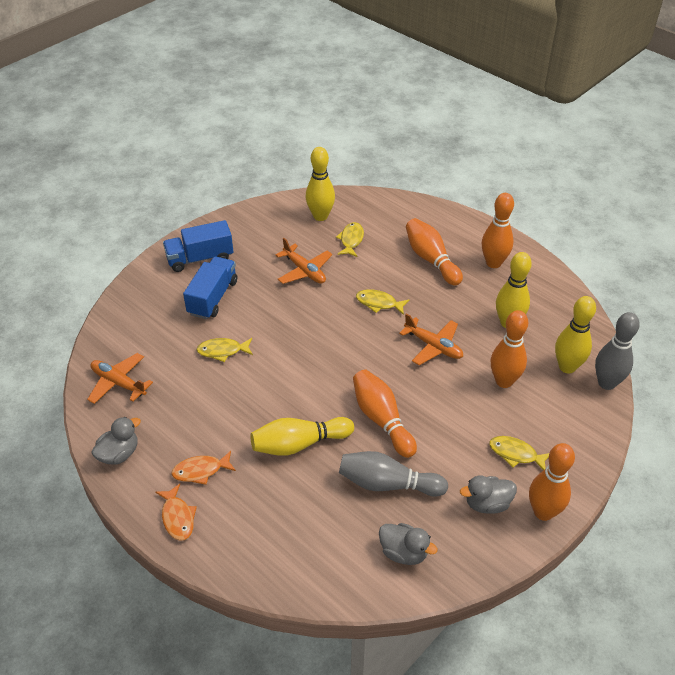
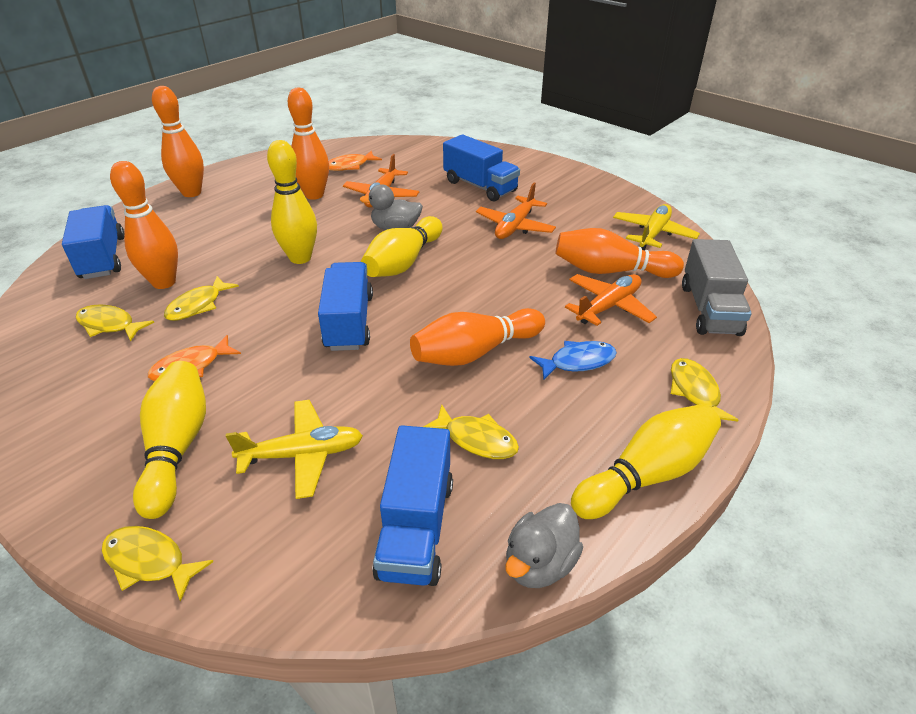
blue fish: 0 -> 1
blue truck: 2 -> 4
grey bowling pin: 2 -> 0
grey duck: 3 -> 2
grey truck: 0 -> 1
yellow fish: 4 -> 5
yellow plane: 0 -> 2

